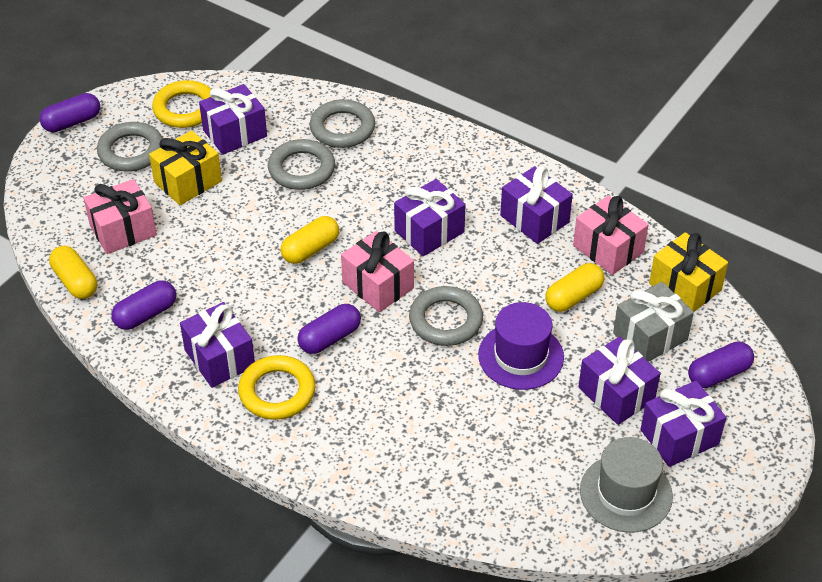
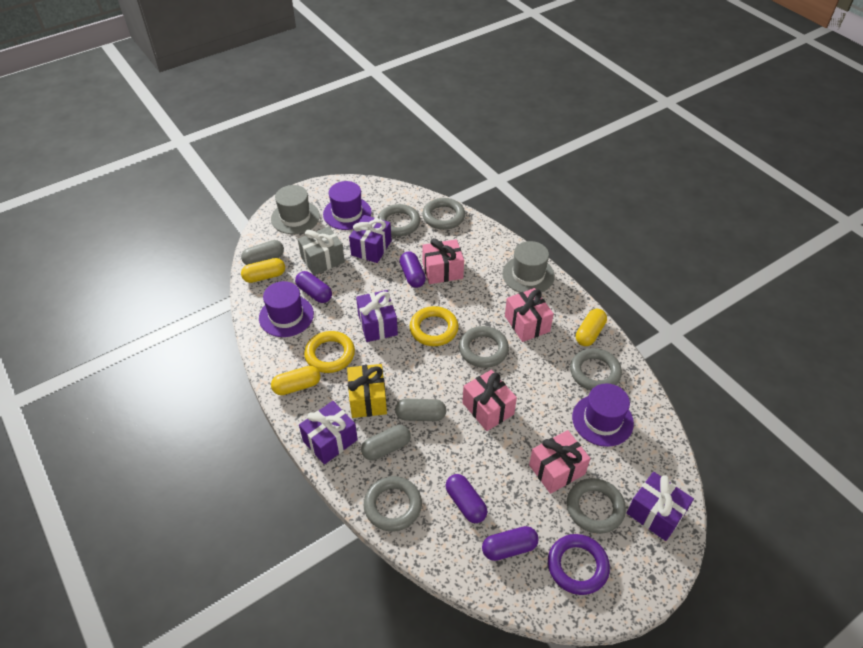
grey capsule: 0 -> 3
grey hat: 1 -> 2
grey ring: 4 -> 6
pink gift: 3 -> 4
purple gift: 6 -> 4
purple hat: 1 -> 3
purple ring: 0 -> 1
yellow gift: 2 -> 1

